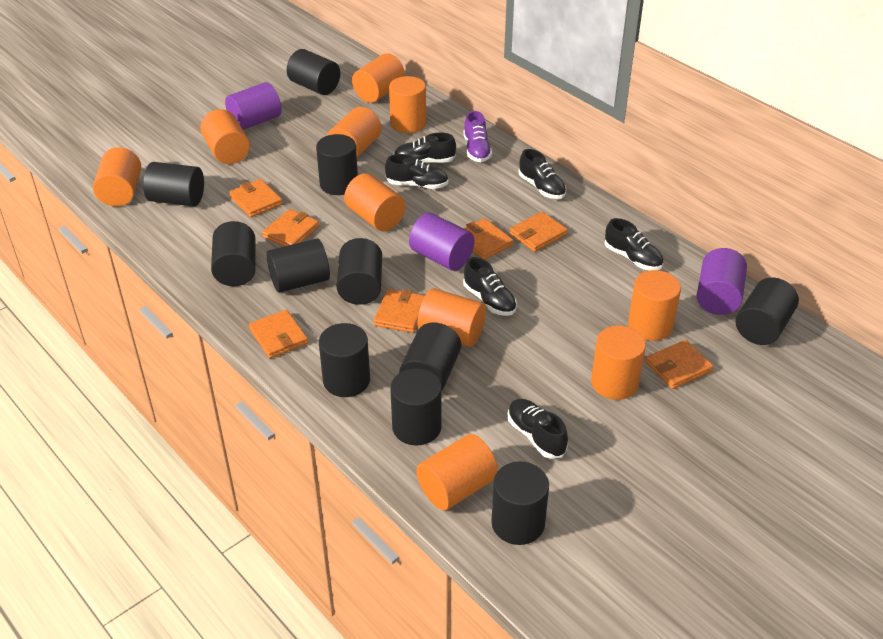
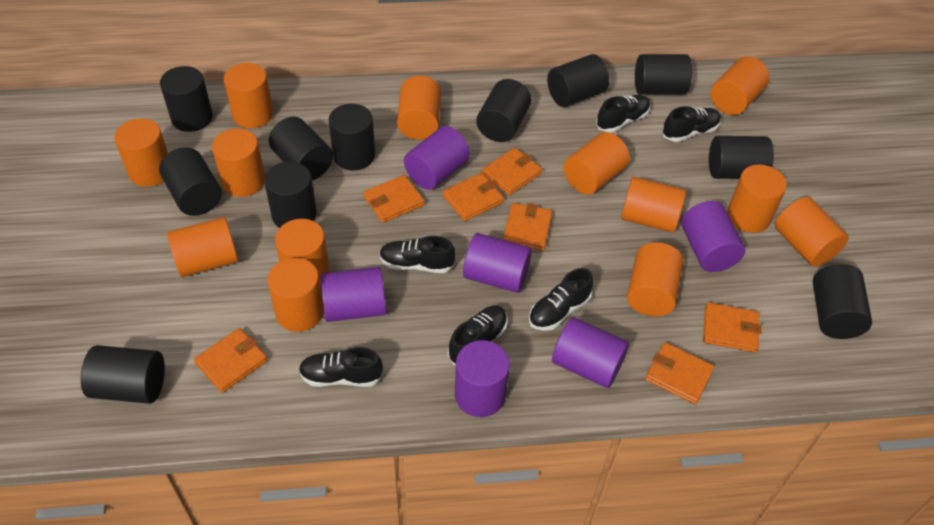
orange cylinder: 10 -> 13
purple cylinder: 3 -> 6
purple shoe: 1 -> 0

